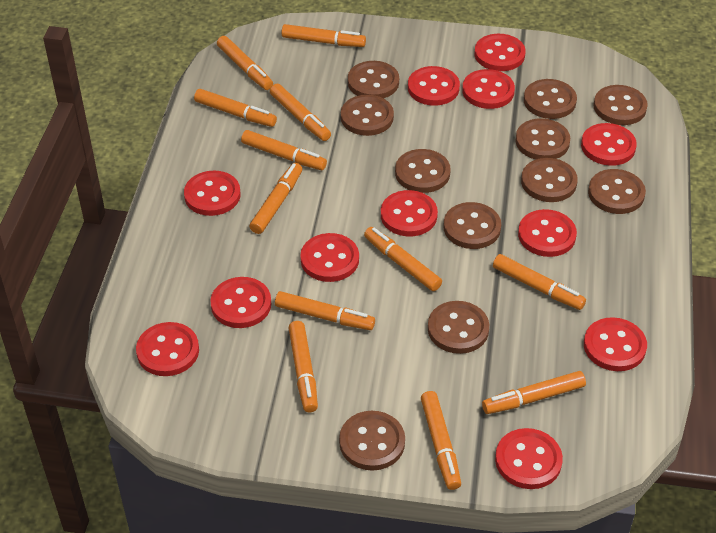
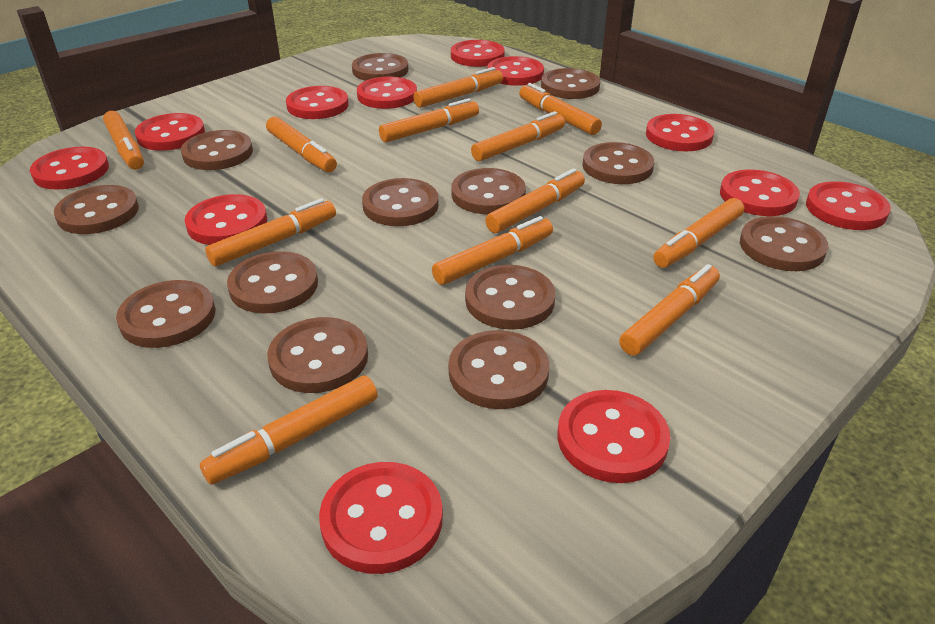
brown button: 11 -> 13

